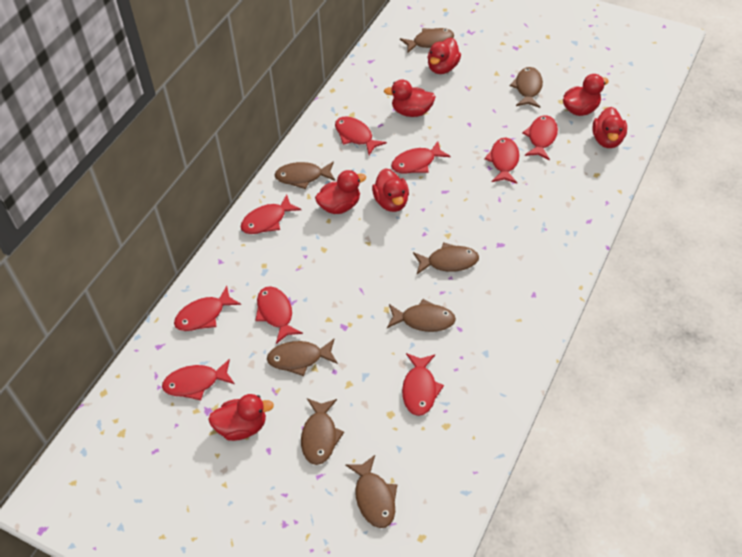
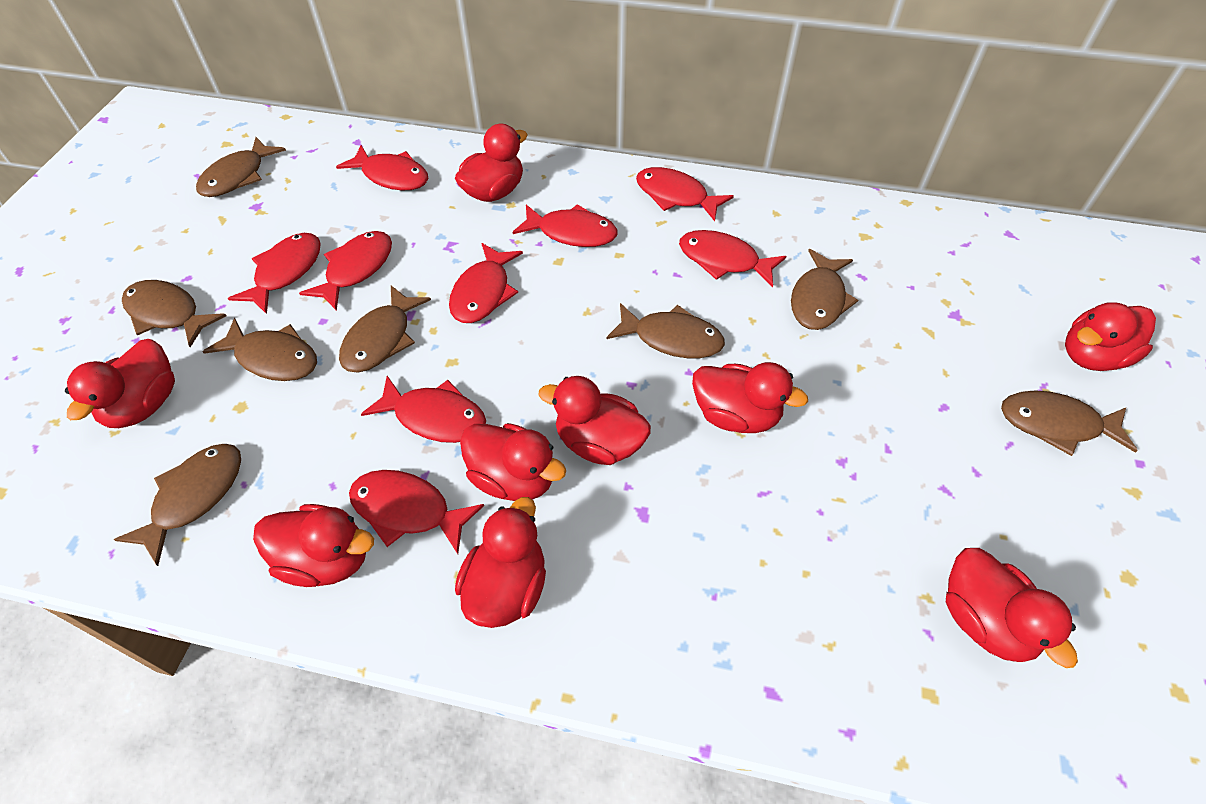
red duck: 7 -> 9

